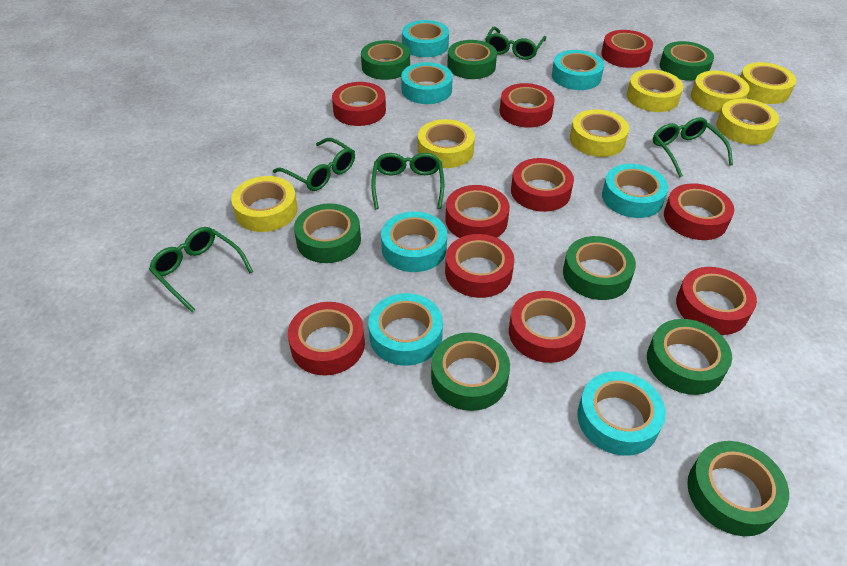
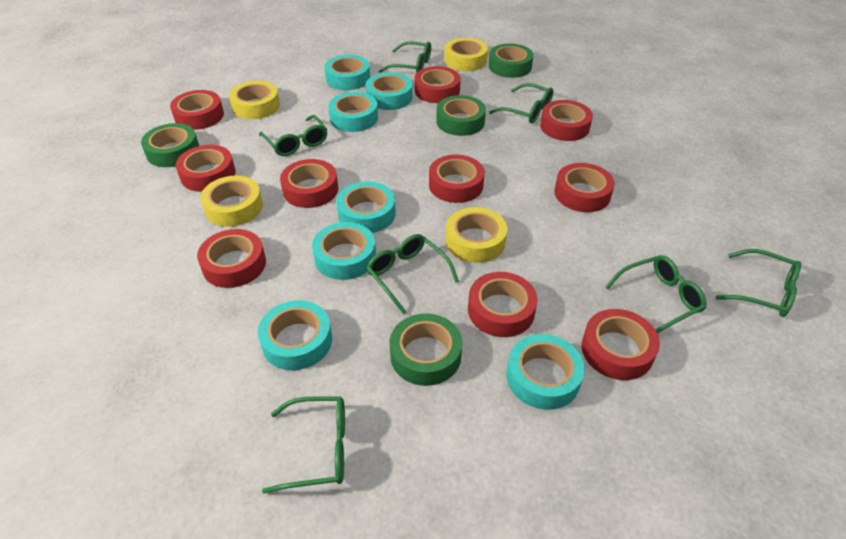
green glasses: 5 -> 7
green tape: 8 -> 4
yellow tape: 7 -> 4

